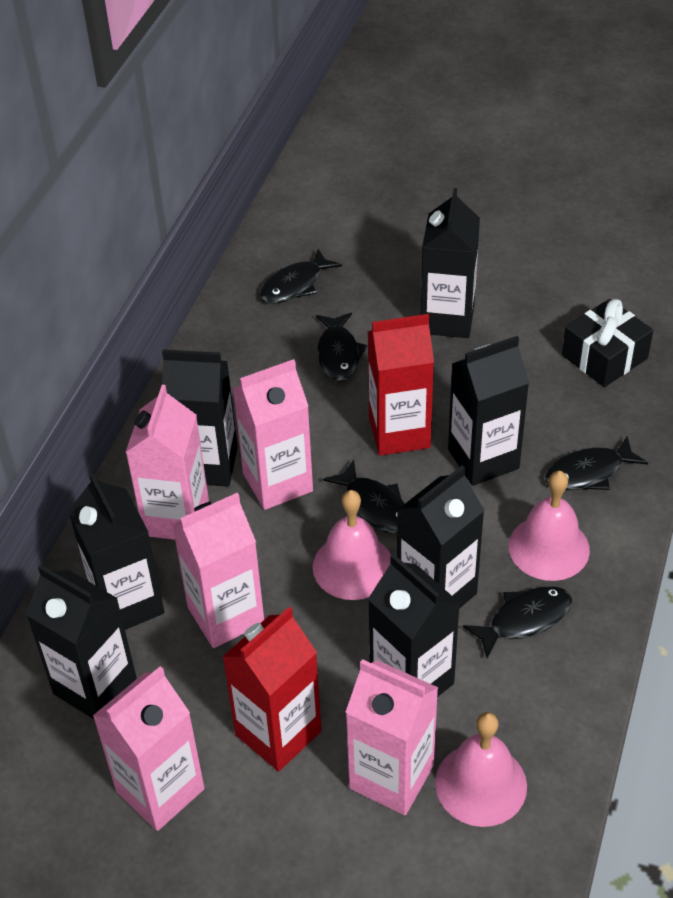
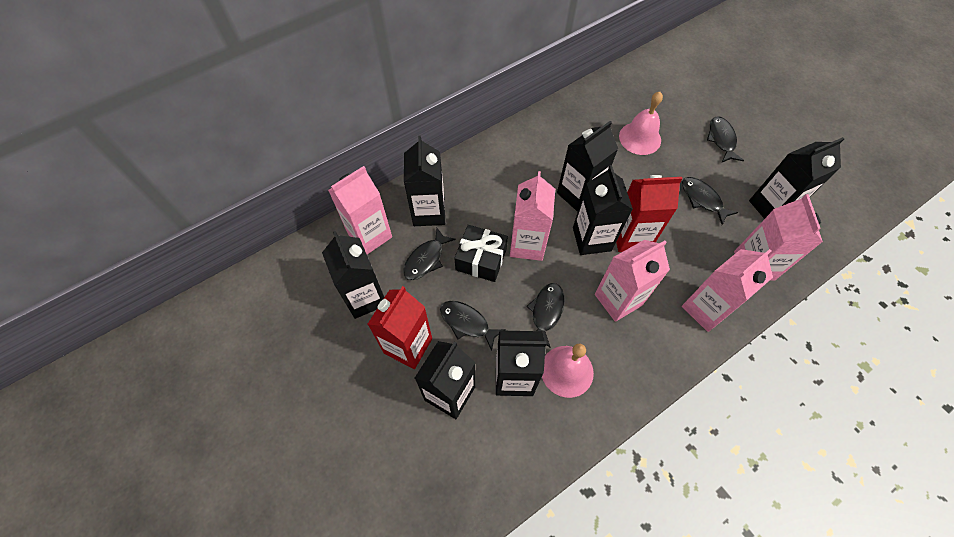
pink bell: 3 -> 2

